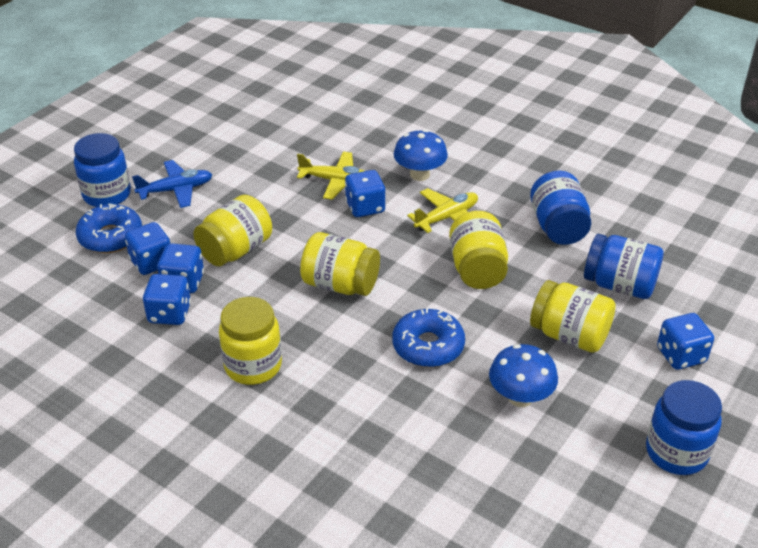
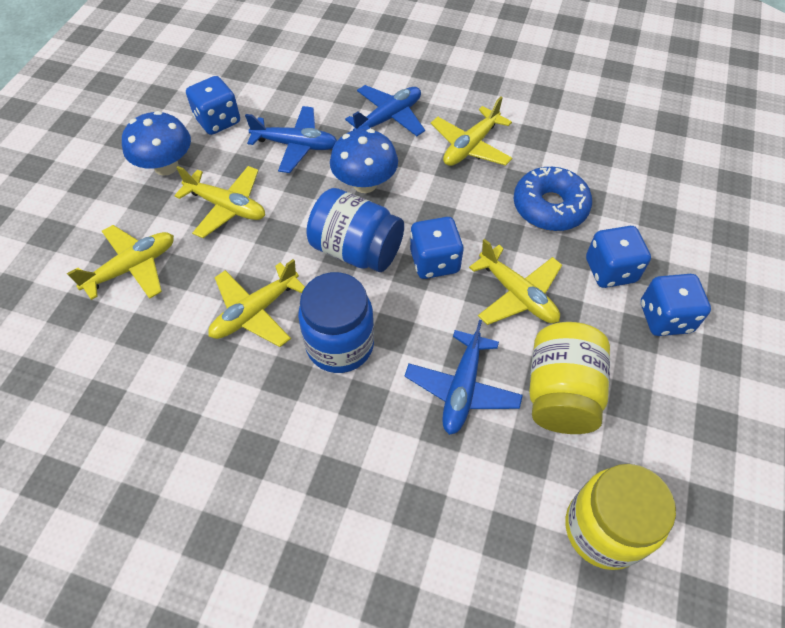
blue dice: 5 -> 4
blue donut: 2 -> 1
blue jar: 4 -> 2
blue plane: 1 -> 3
yellow jar: 5 -> 2
yellow plane: 2 -> 5

